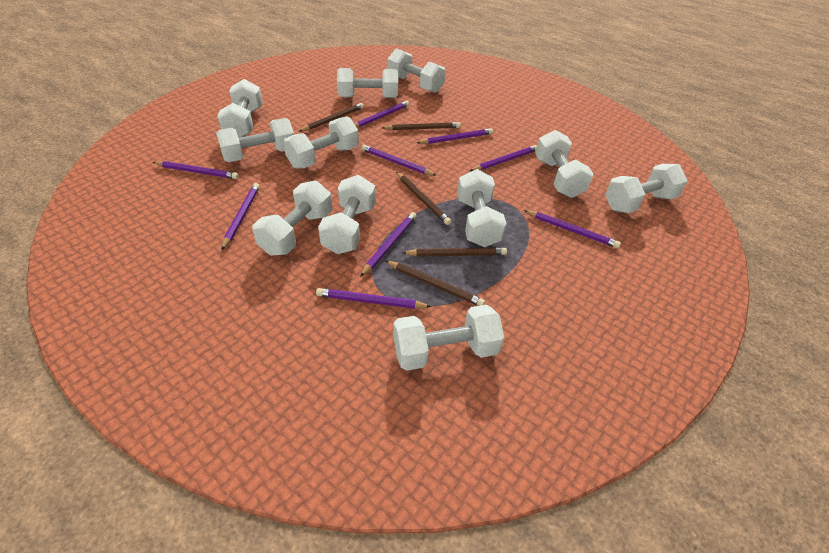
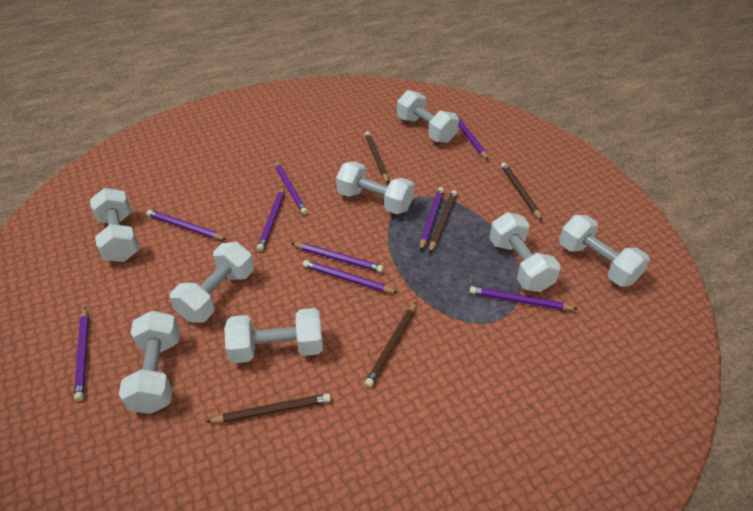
white dumbbell: 11 -> 8

